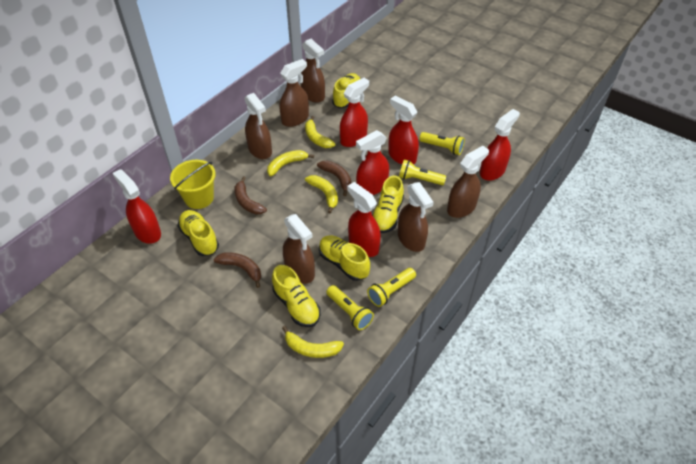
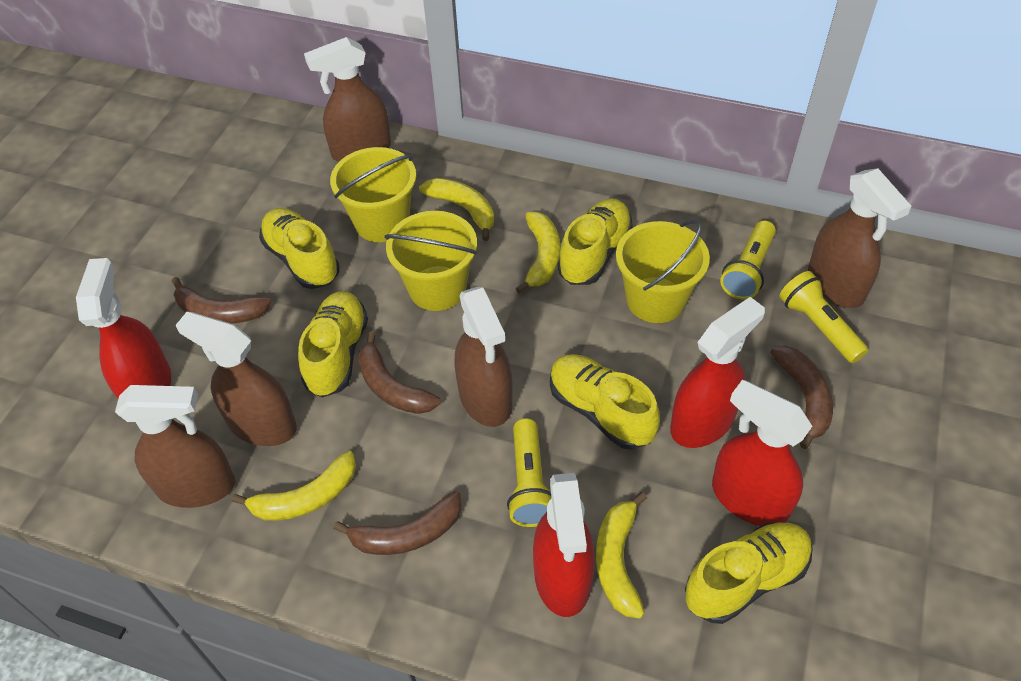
brown banana: 3 -> 4
brown spray bottle: 6 -> 5
red spray bottle: 6 -> 4
yellow bucket: 1 -> 3
yellow flashlight: 4 -> 3

